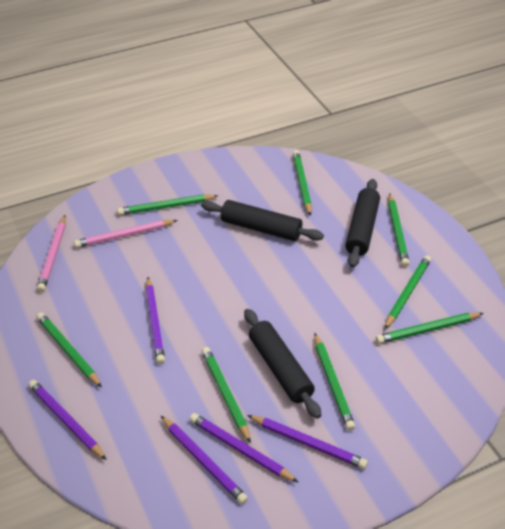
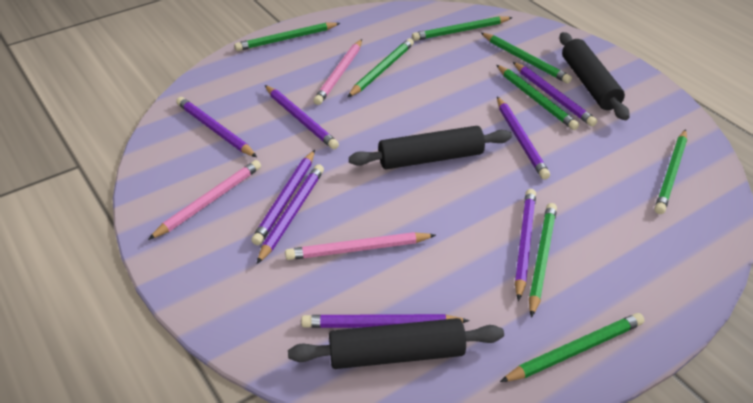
pink pencil: 2 -> 3
purple pencil: 5 -> 8

